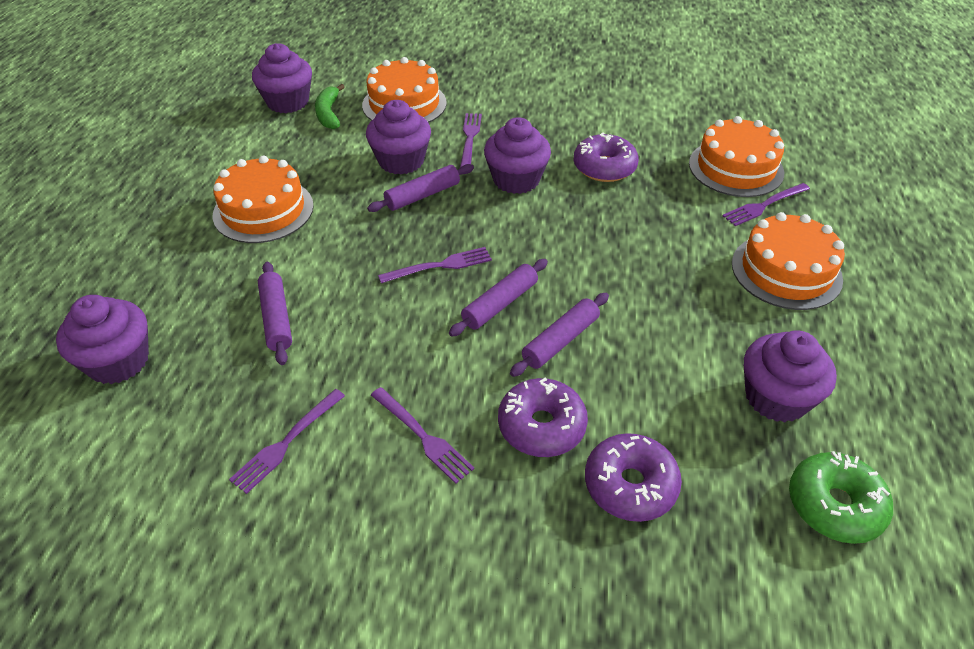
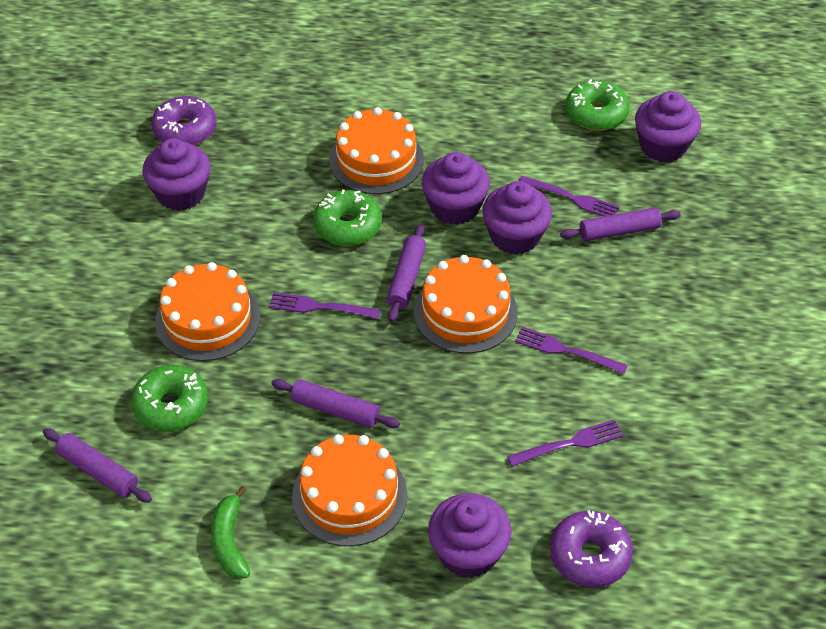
green donut: 1 -> 3
purple donut: 3 -> 2
purple fork: 5 -> 4

